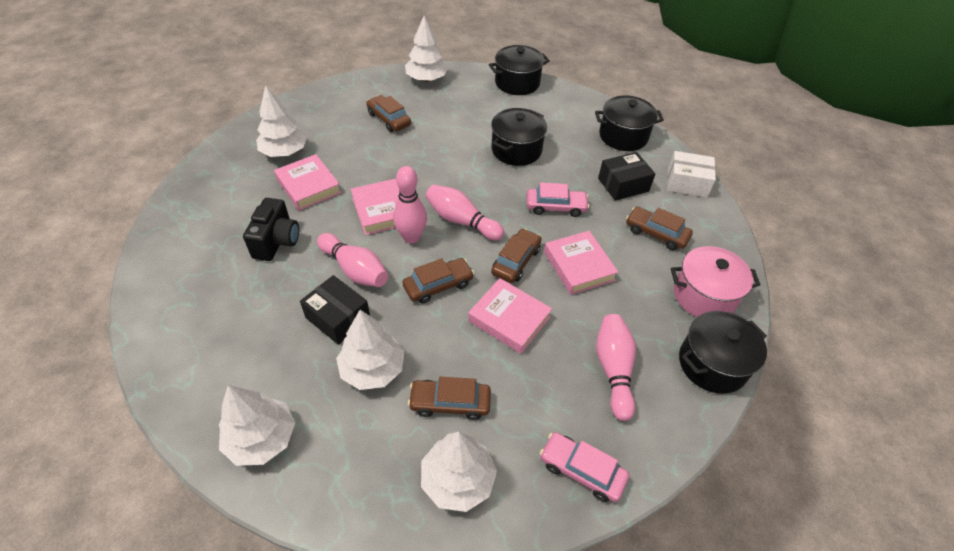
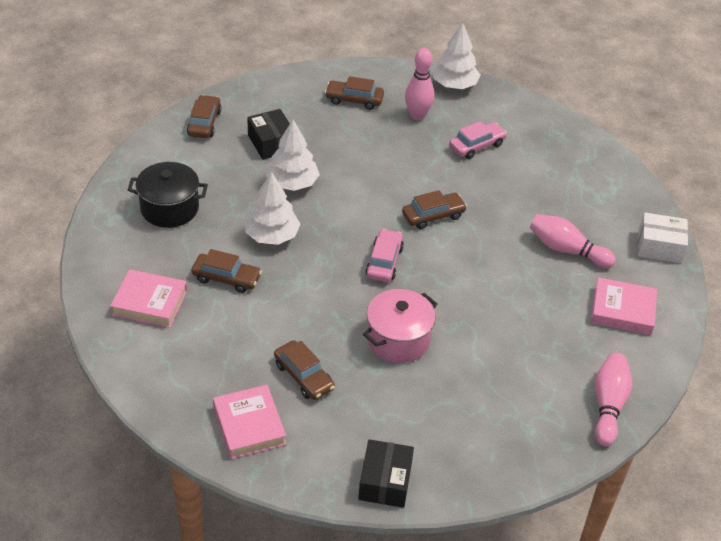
black camera: 1 -> 0
black pot: 4 -> 1
pink book: 4 -> 3
pink bowling pin: 4 -> 3
white tree: 5 -> 3

